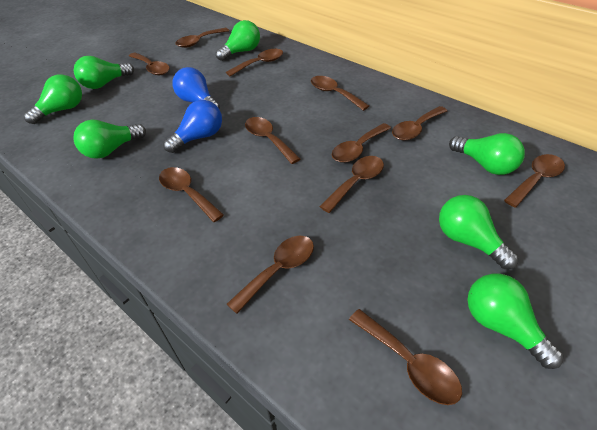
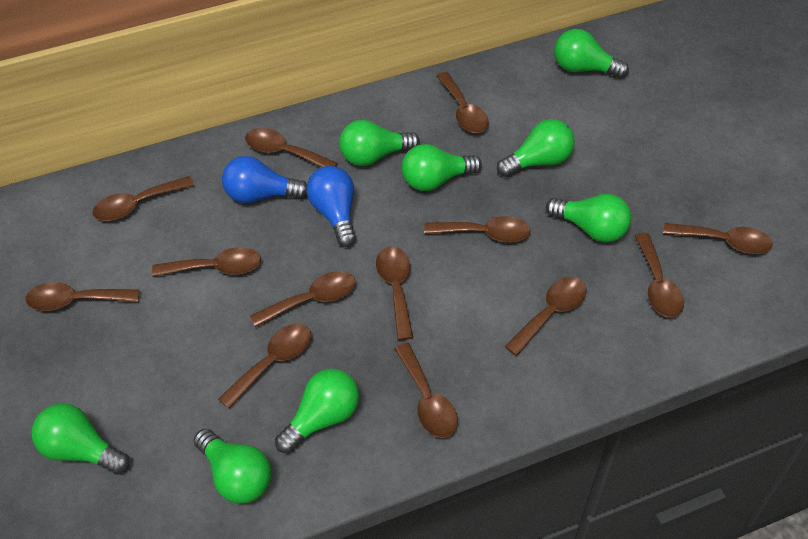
brown spoon: 12 -> 13
green light bulb: 7 -> 8

